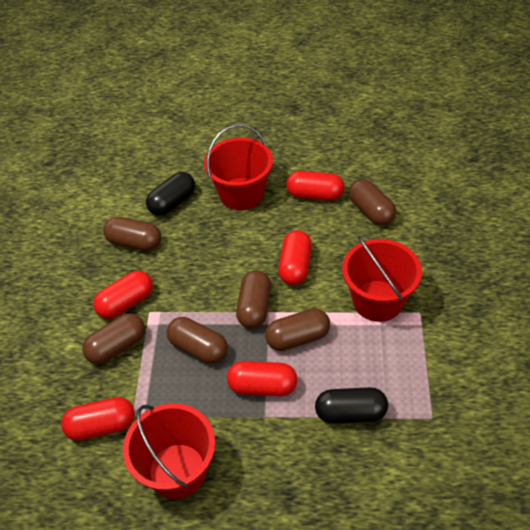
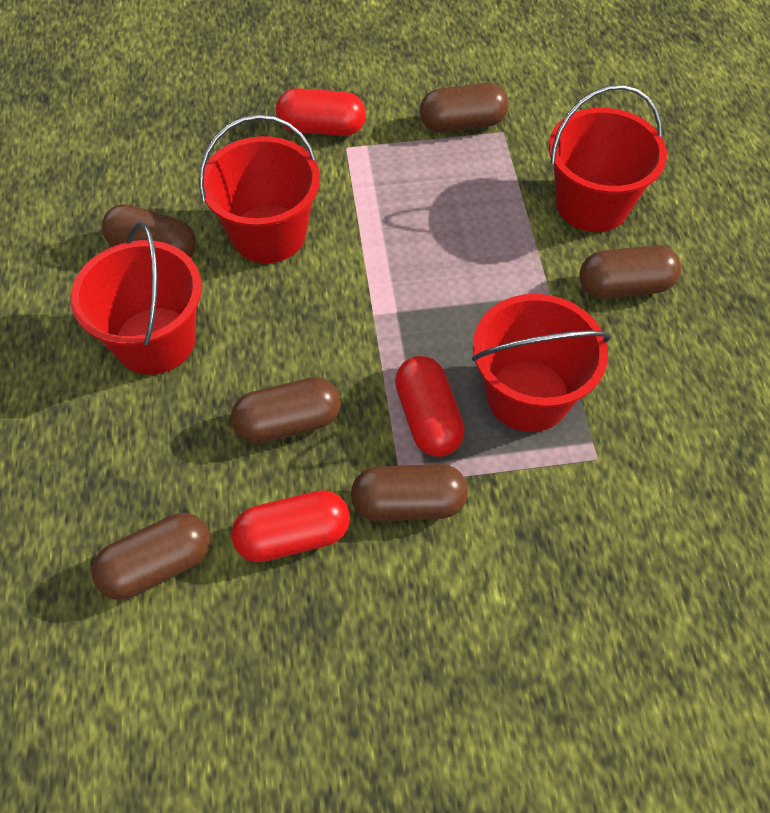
black capsule: 2 -> 0
red bucket: 3 -> 4
red capsule: 5 -> 3

